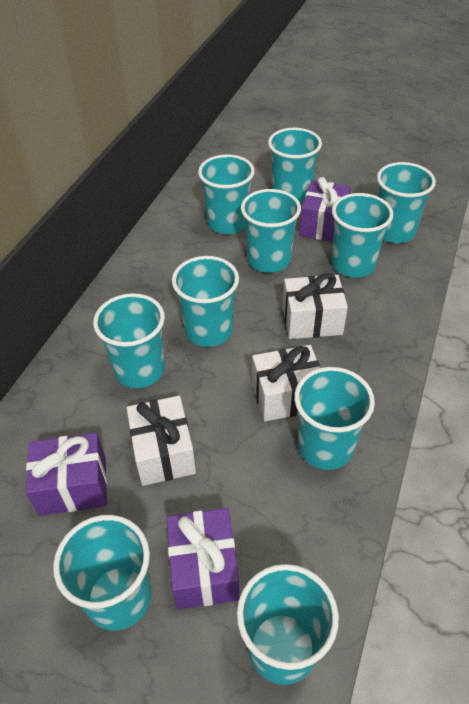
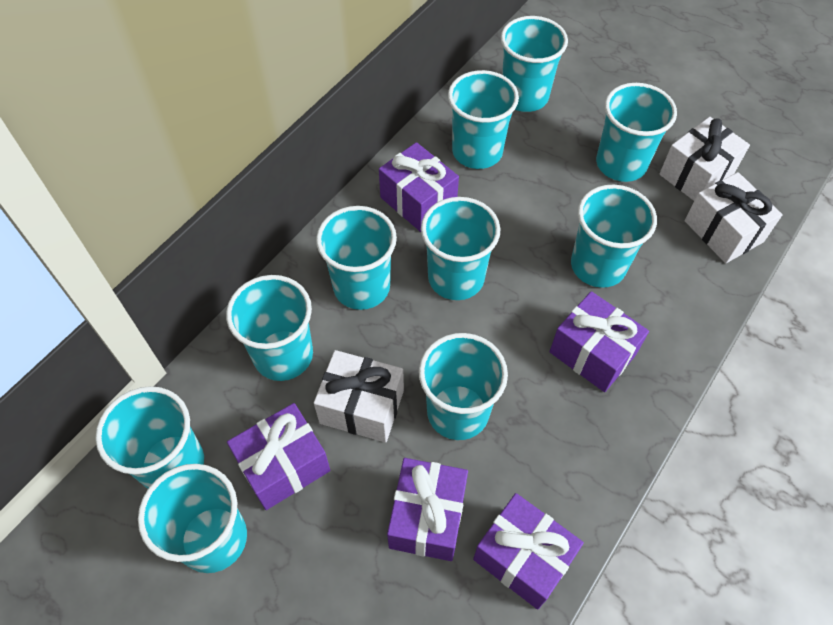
purple gift: 3 -> 5

